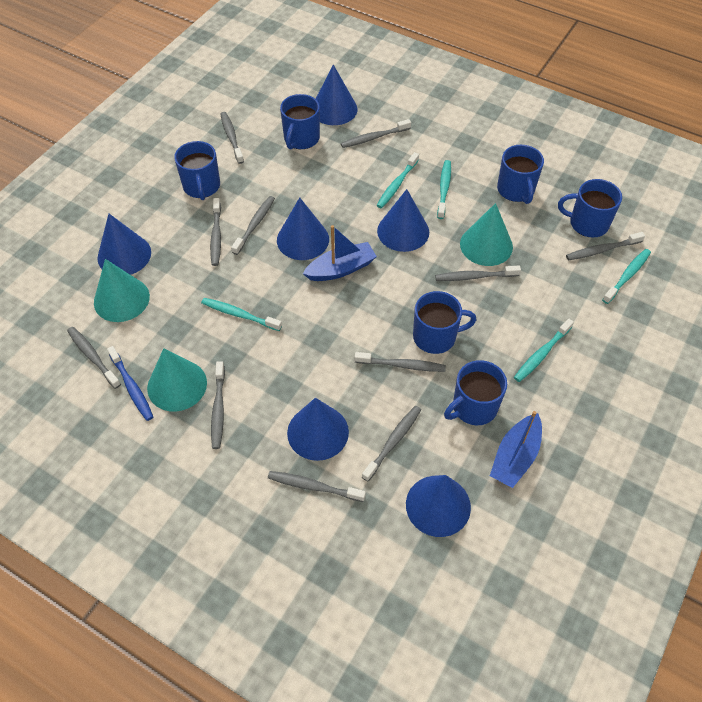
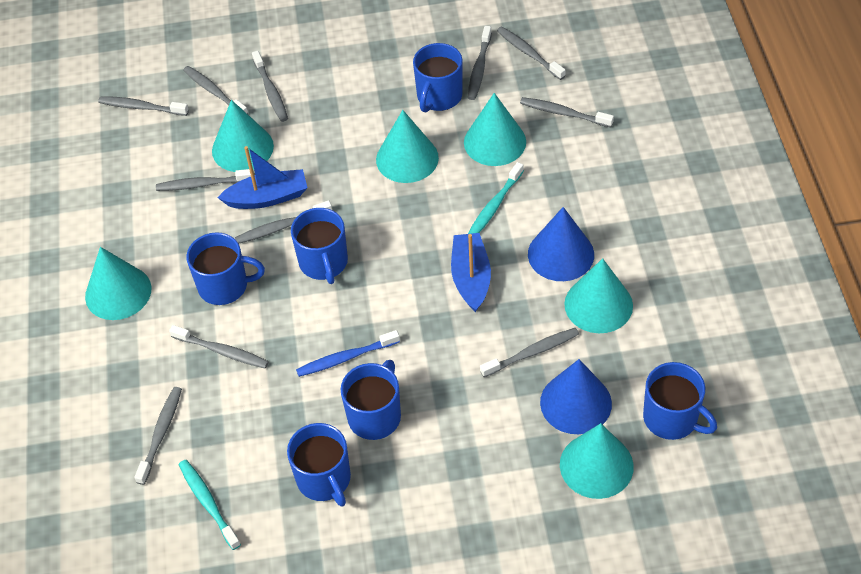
blue cone: 6 -> 2
turquoise cone: 3 -> 6
turquoise toothbrush: 5 -> 2

